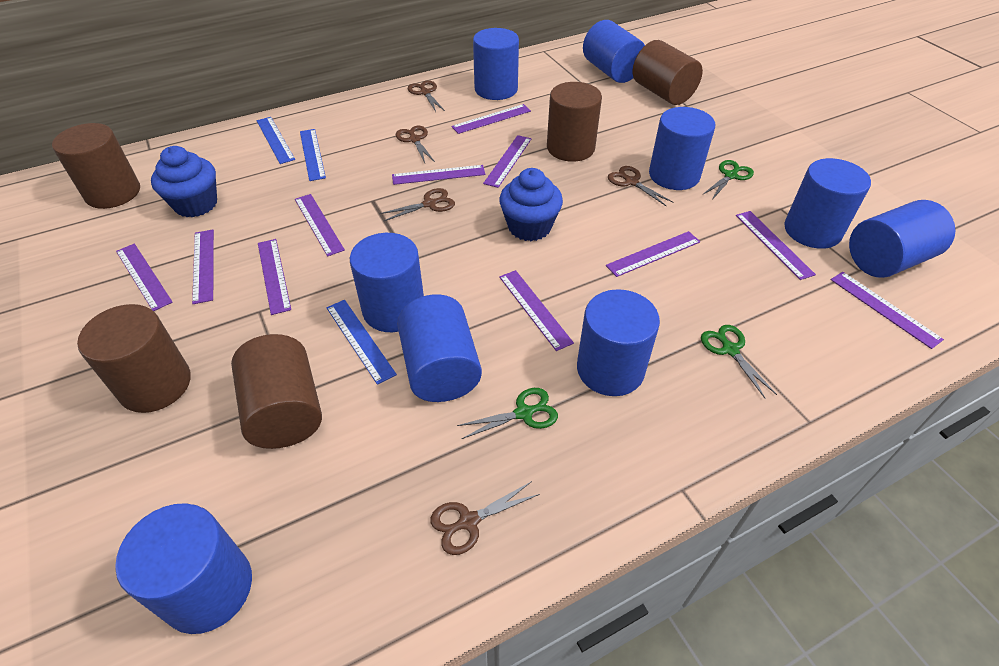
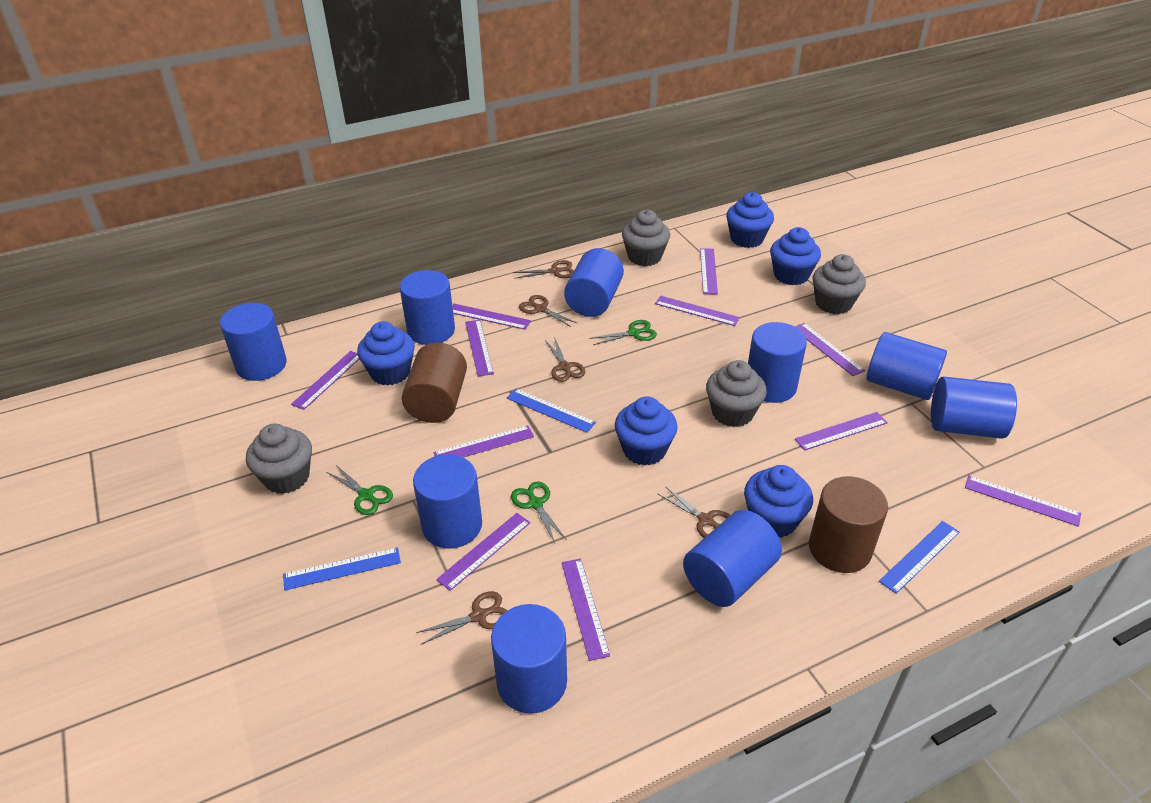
blue cupcake: 2 -> 5
brown cylinder: 5 -> 2
grey cupcake: 0 -> 4

